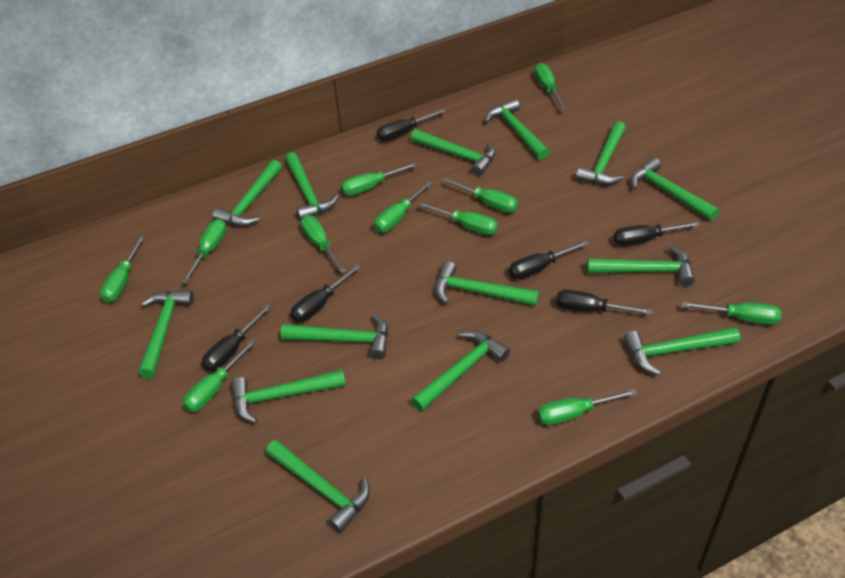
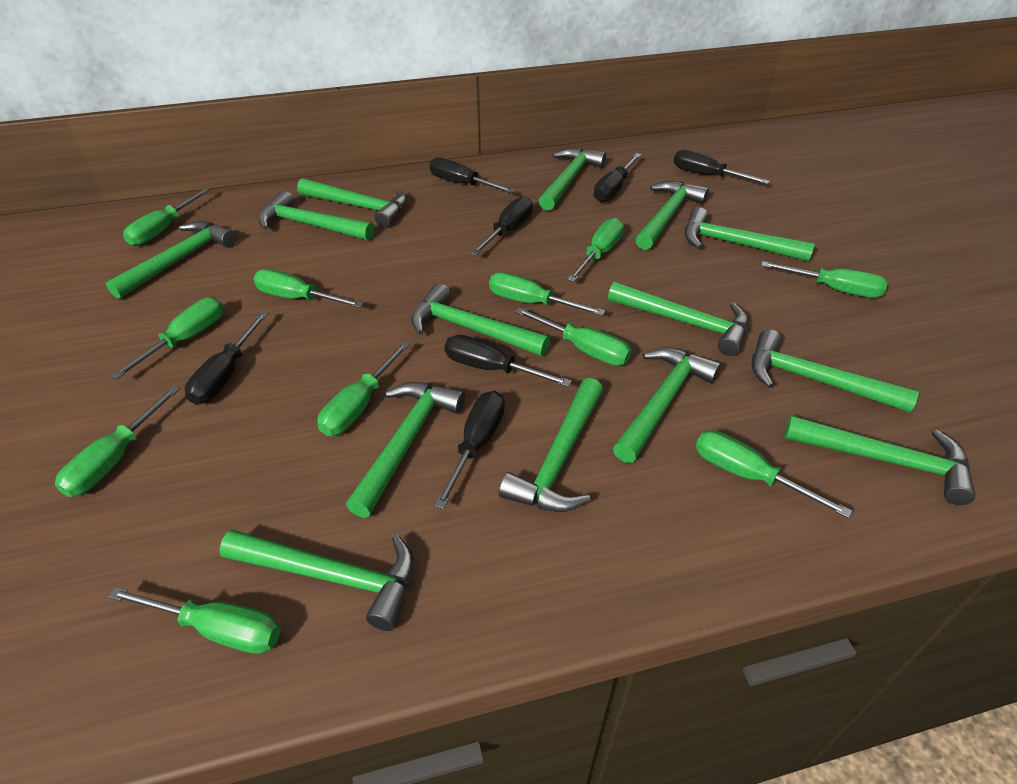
black screwdriver: 6 -> 7

